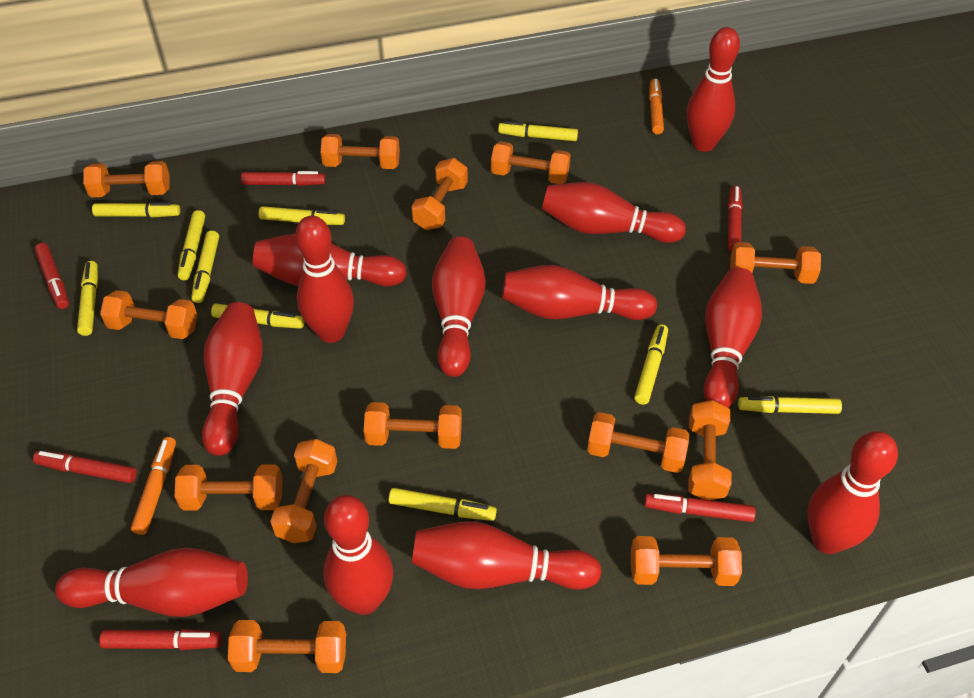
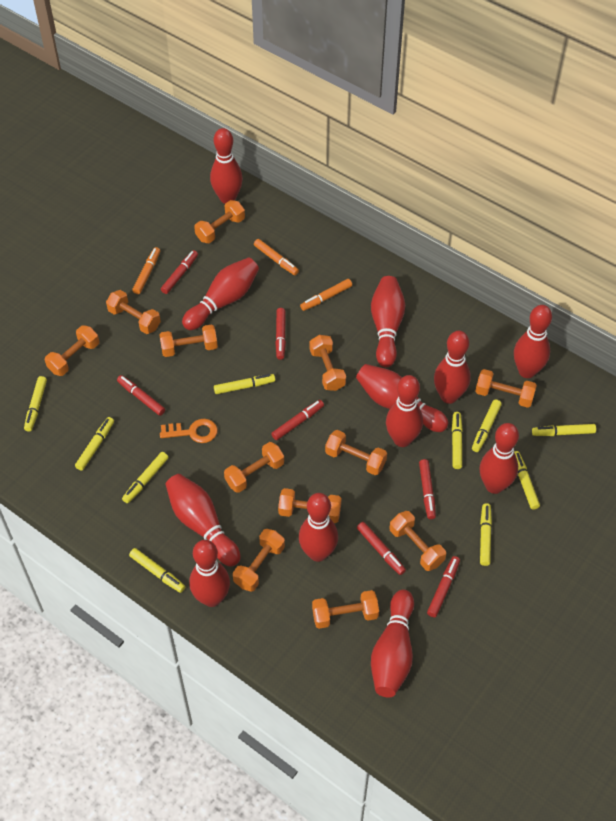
orange dumbbell: 13 -> 12
orange key: 0 -> 1
orange marker: 2 -> 3
red marker: 6 -> 7

